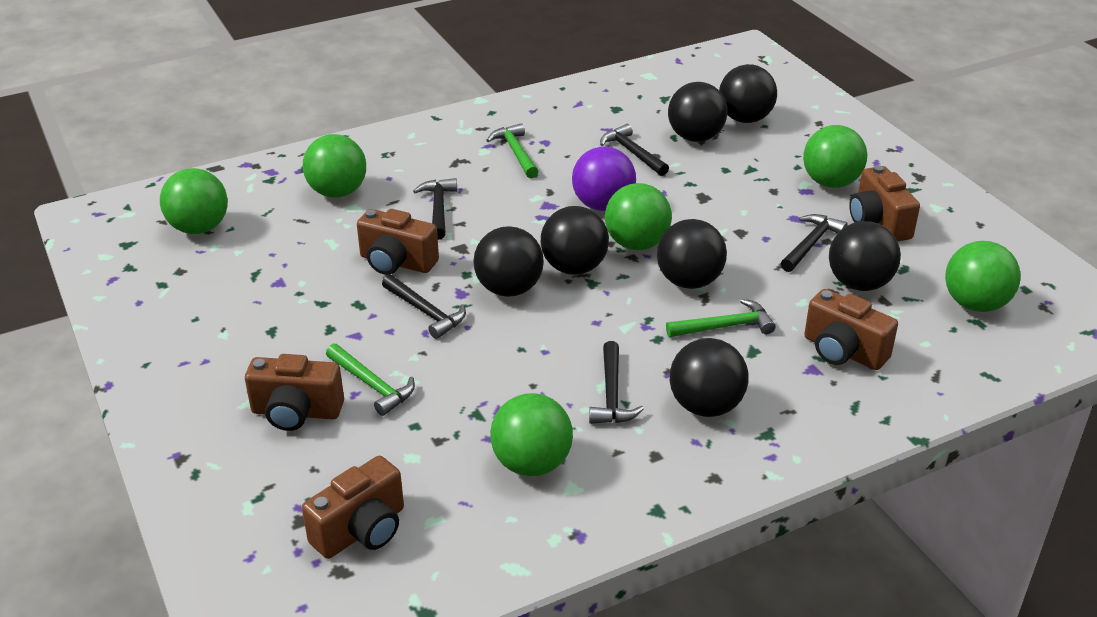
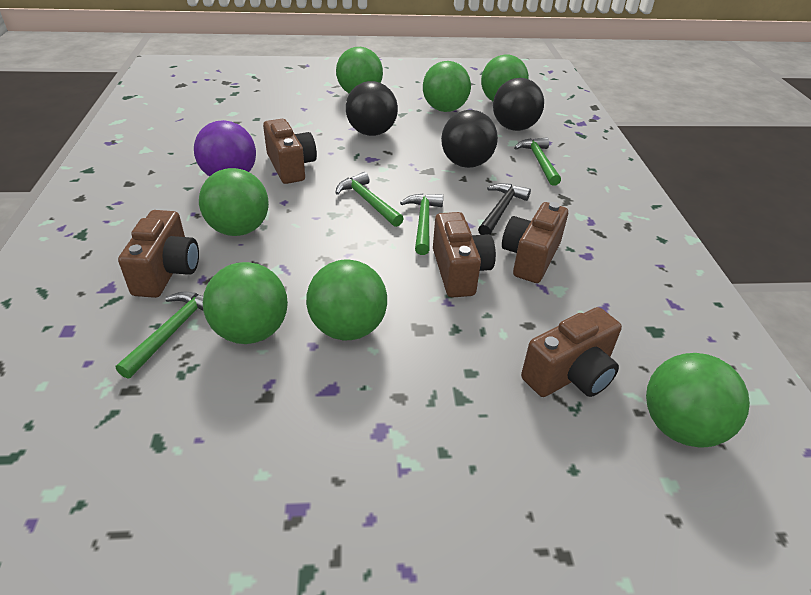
black ball: 7 -> 3
black hammer: 5 -> 1
green ball: 6 -> 7
green hammer: 3 -> 4

